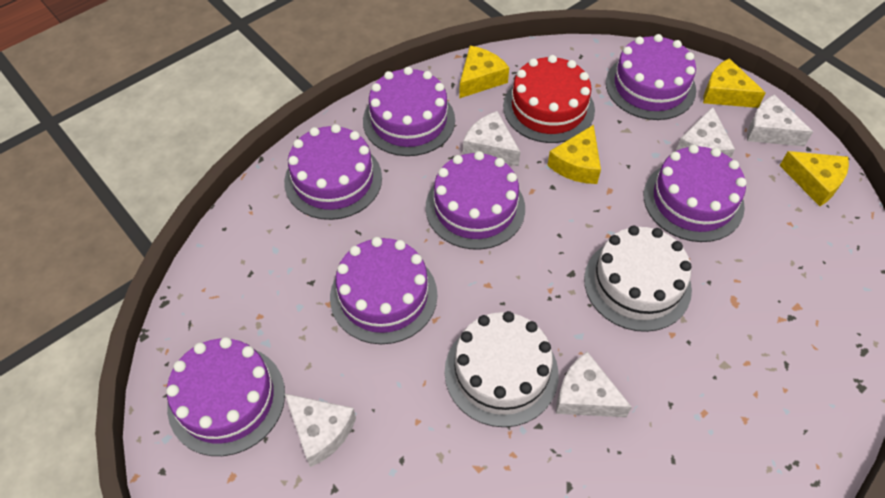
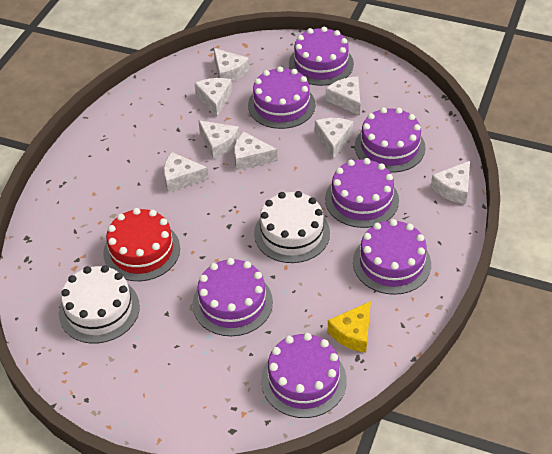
white cheese: 5 -> 8
yellow cheese: 4 -> 1

